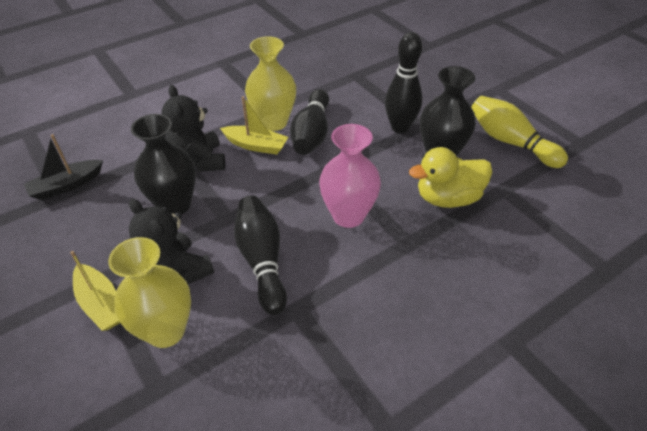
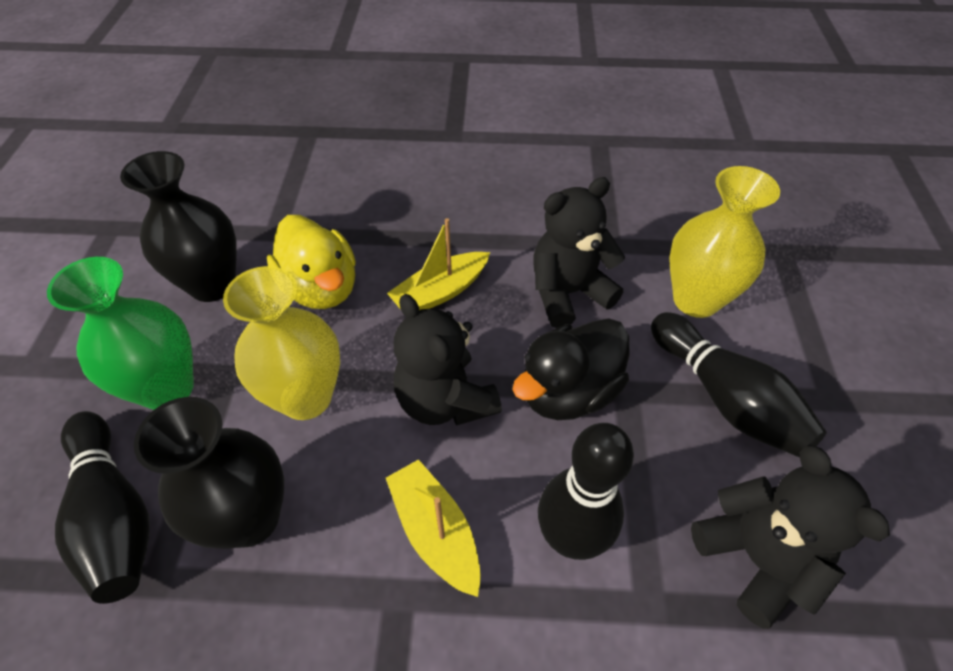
black boat: 1 -> 0
black duck: 0 -> 1
black teddy bear: 2 -> 3
green vase: 0 -> 1
pink vase: 1 -> 0
yellow bowling pin: 1 -> 0

